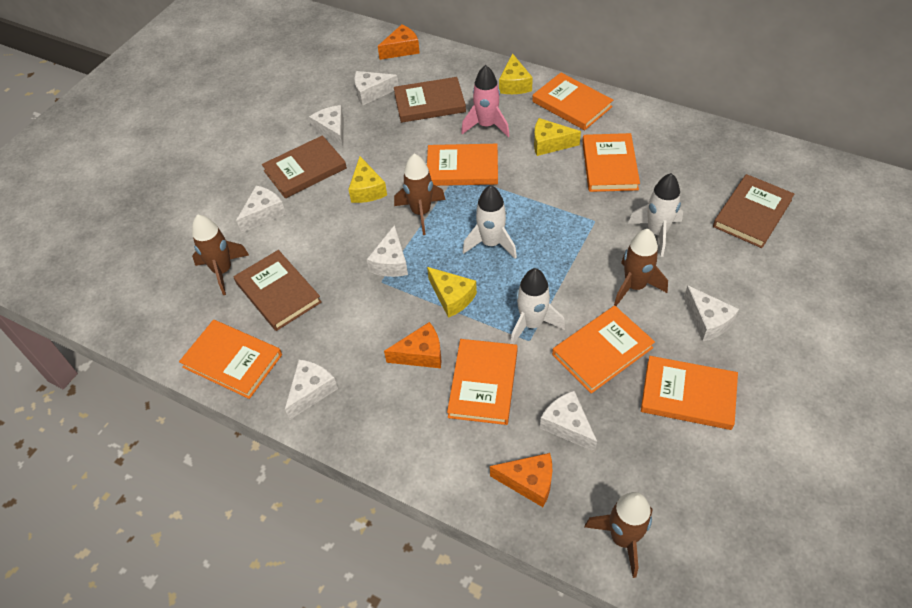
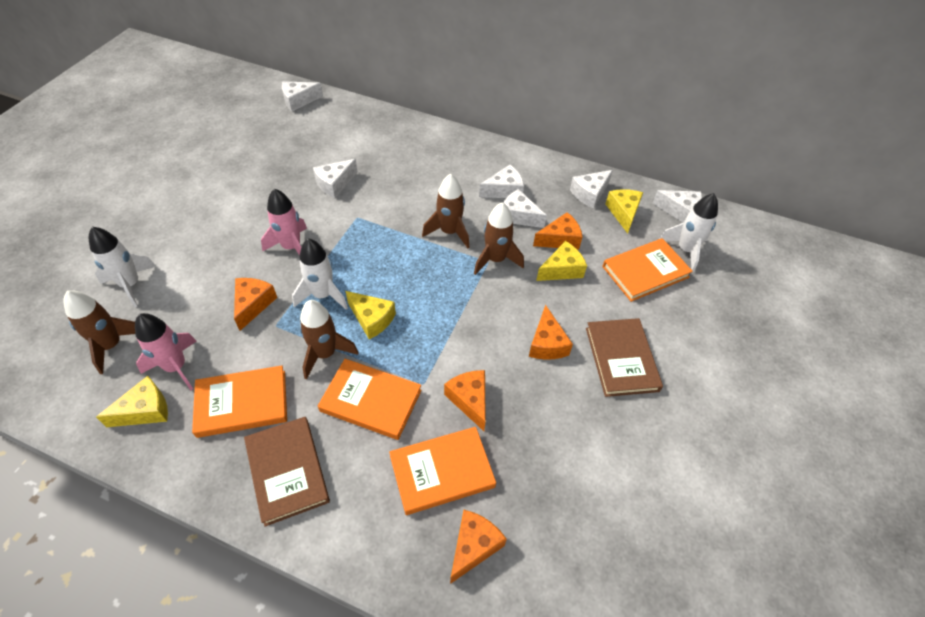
brown book: 4 -> 2
orange book: 7 -> 4
orange cheese: 3 -> 5
pink rocket: 1 -> 2
white cheese: 7 -> 6

